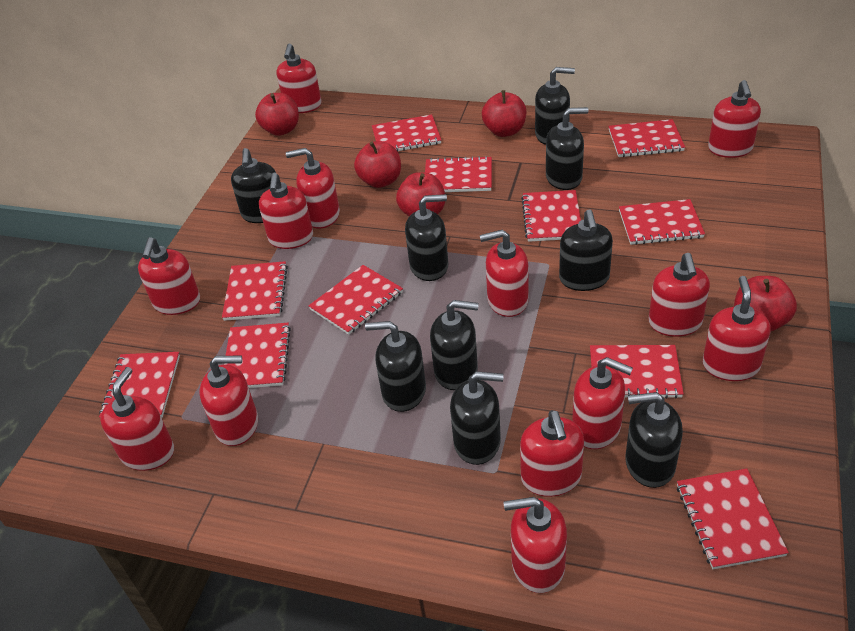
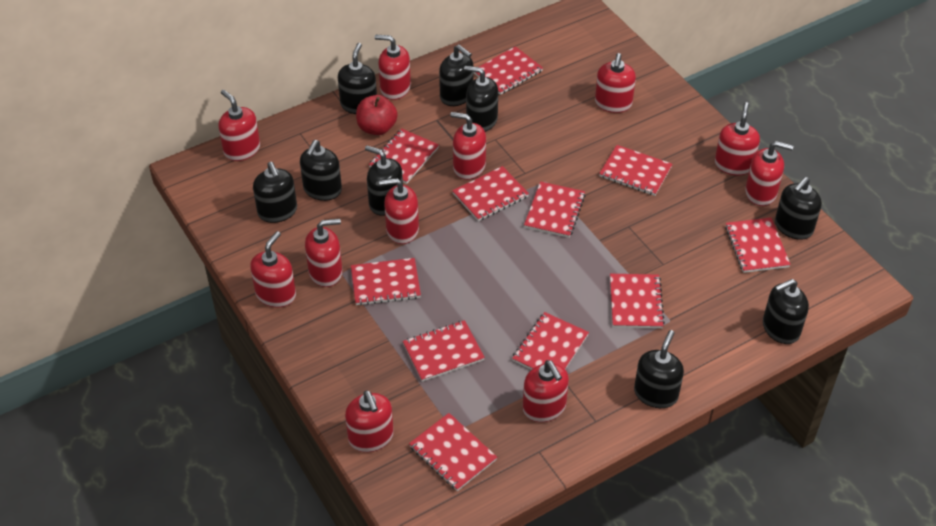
red apple: 5 -> 1
red soap dispenser: 13 -> 11

